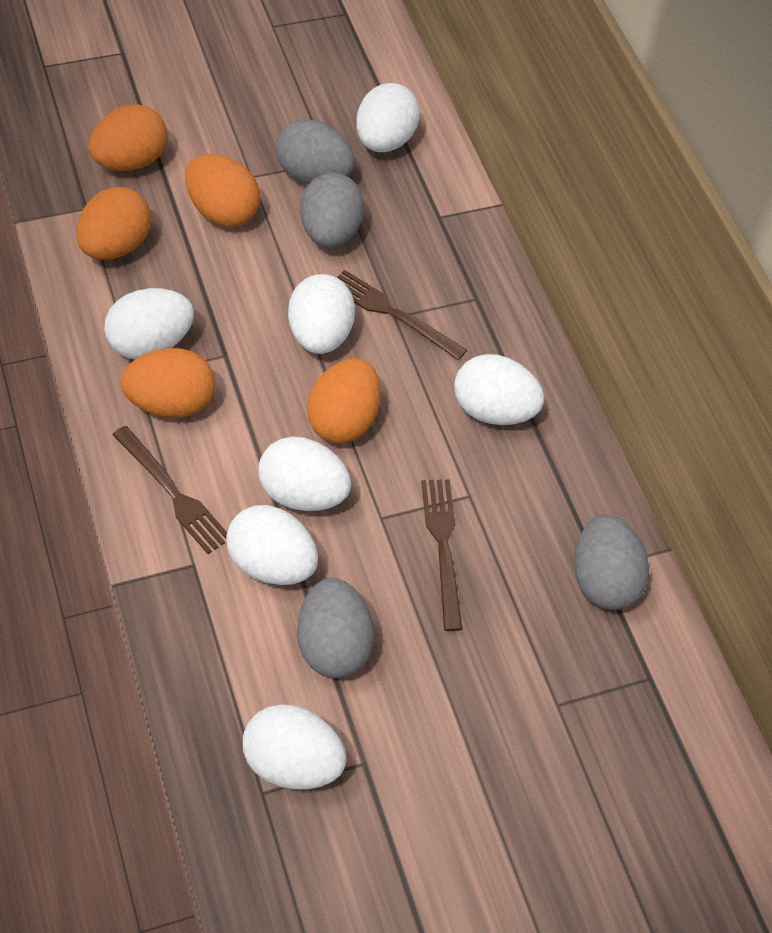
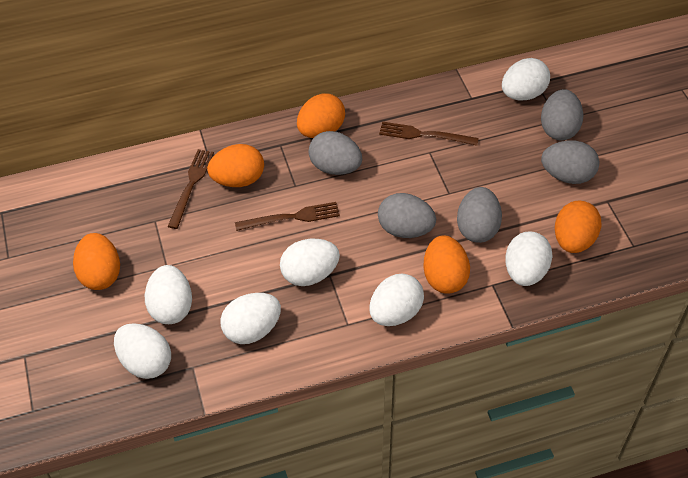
grey egg: 4 -> 5

